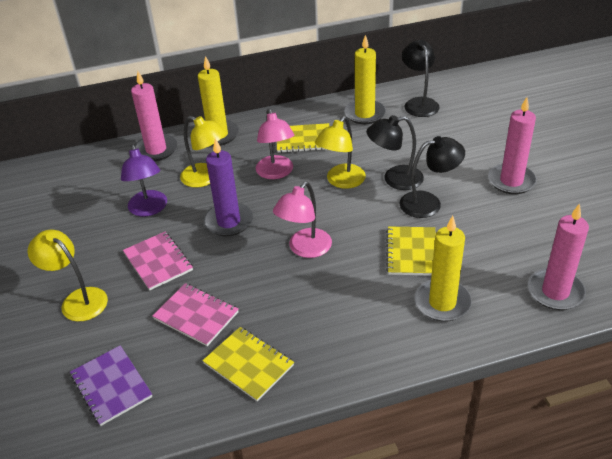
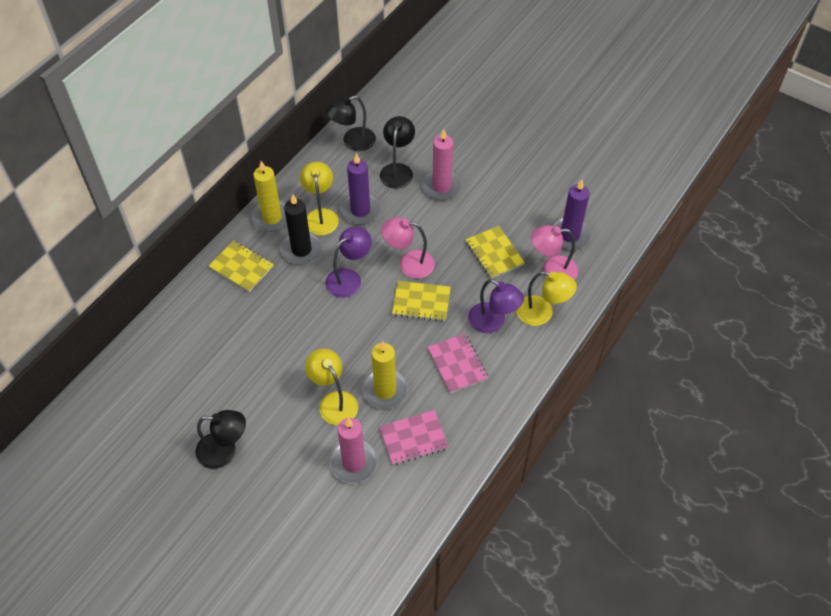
black candle: 0 -> 1
pink candle: 3 -> 2
purple candle: 1 -> 2
purple lamp: 1 -> 2
purple notebook: 1 -> 0
yellow candle: 3 -> 2

